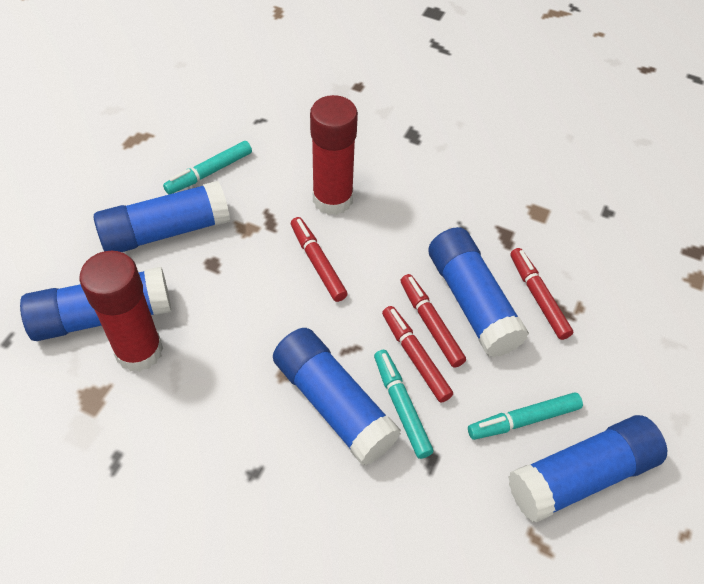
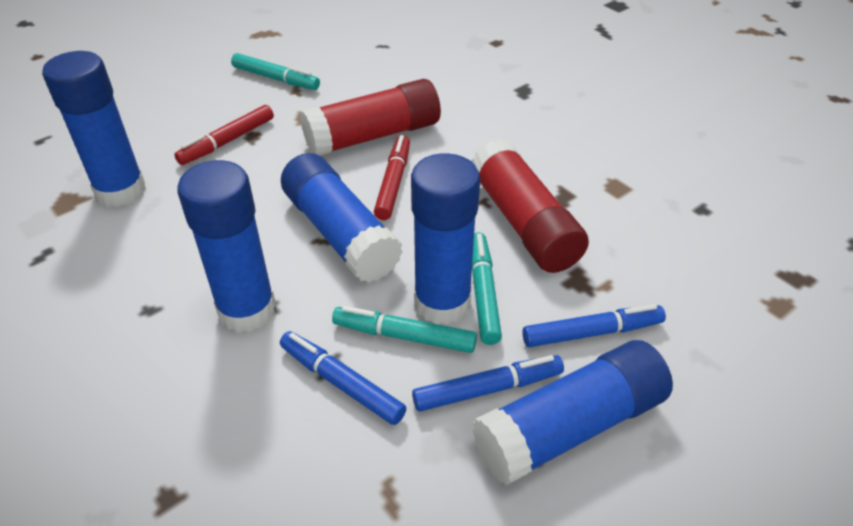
blue marker: 0 -> 3
red marker: 4 -> 2

